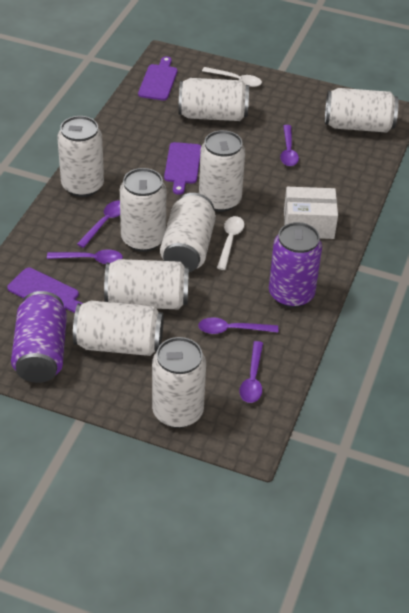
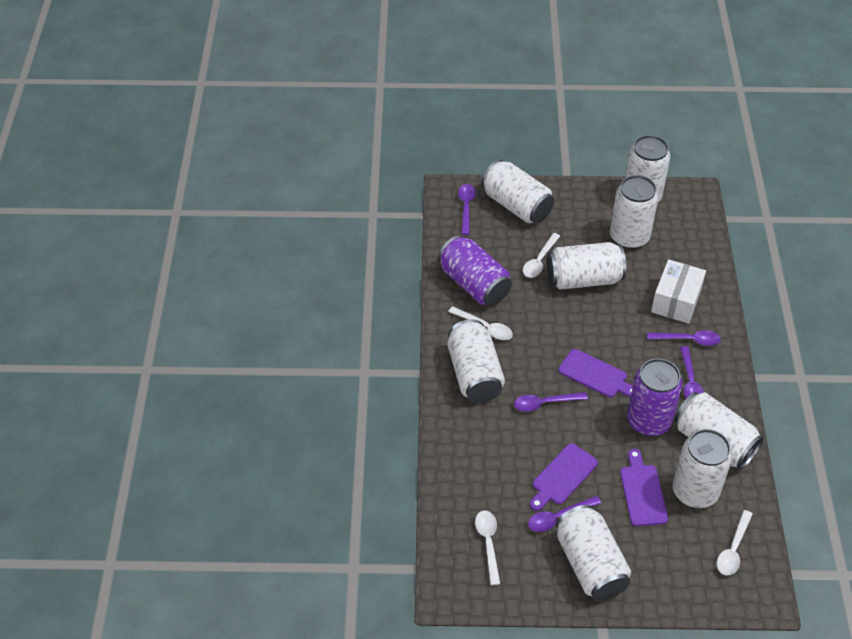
white can: 9 -> 8
white spoon: 2 -> 4

